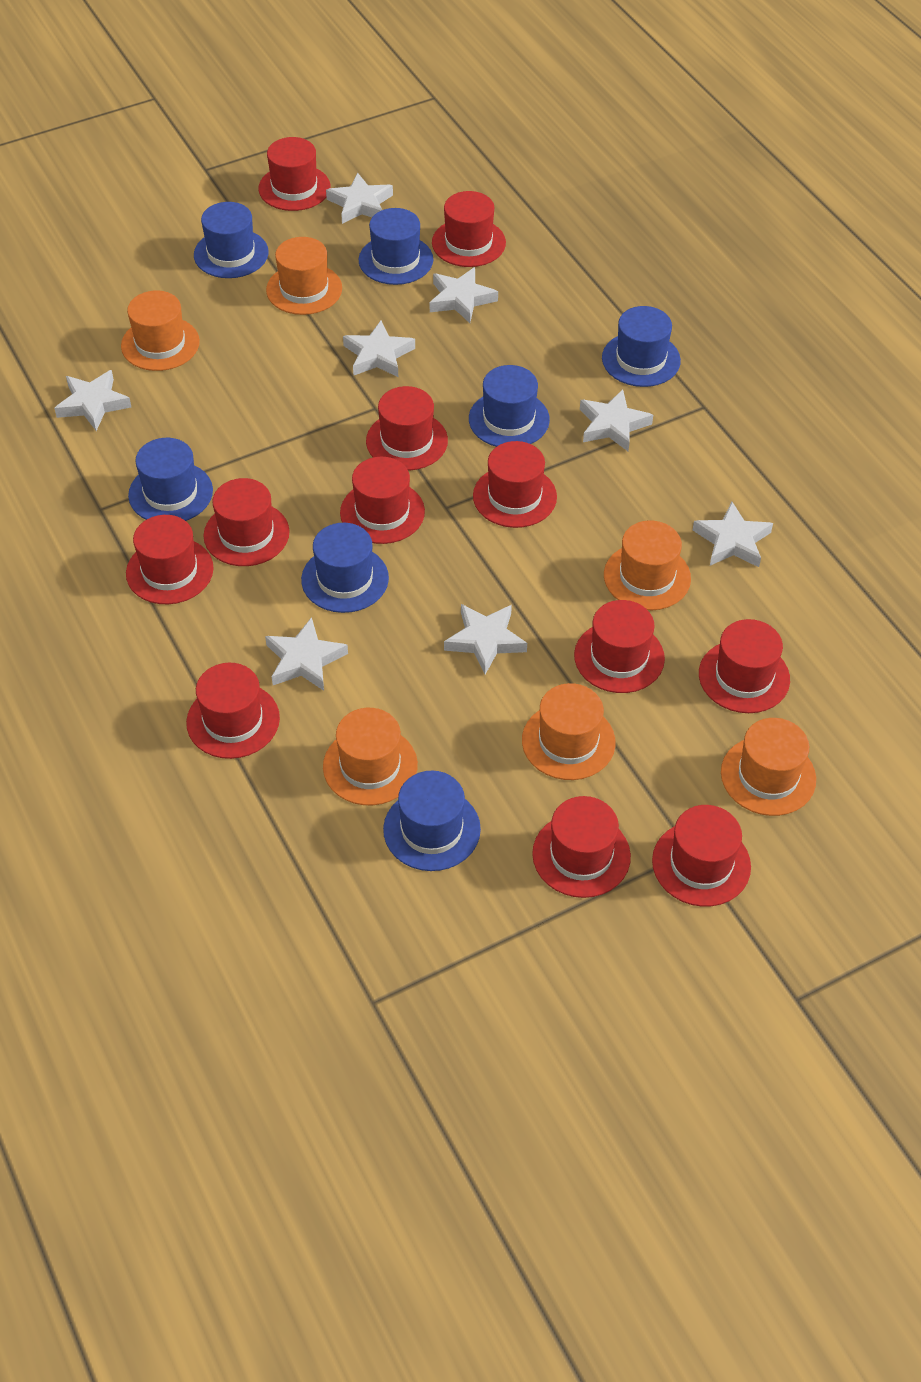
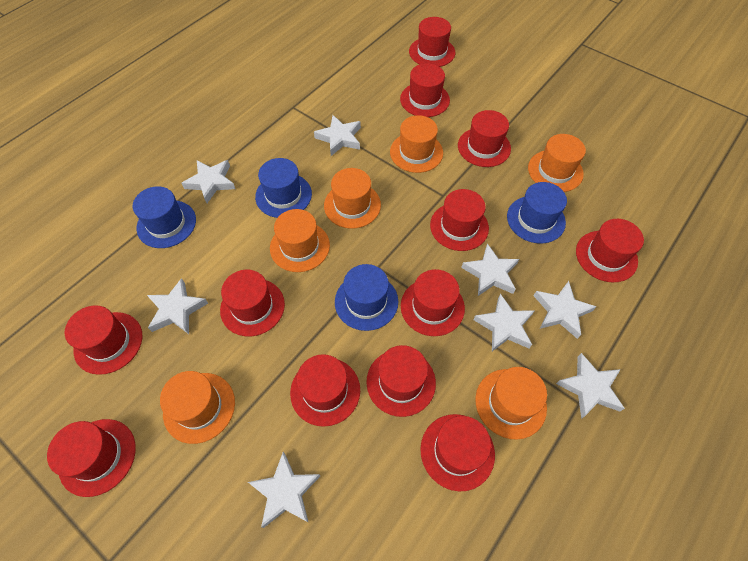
blue hat: 7 -> 4

